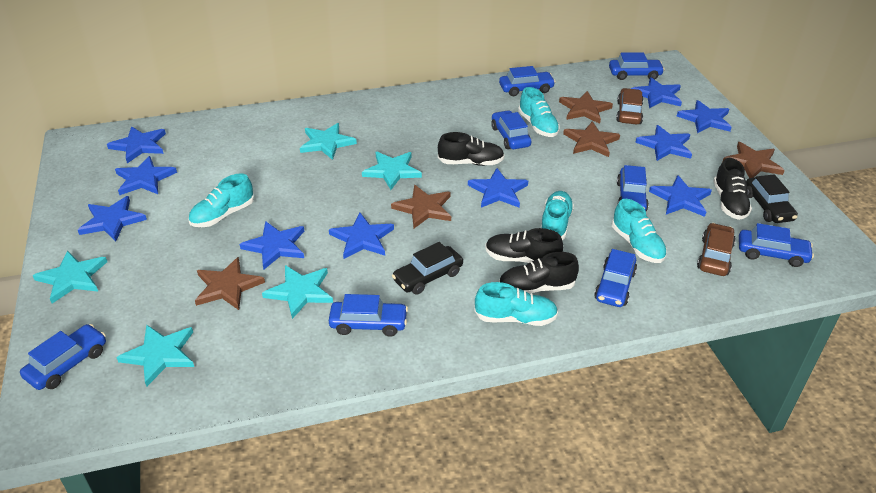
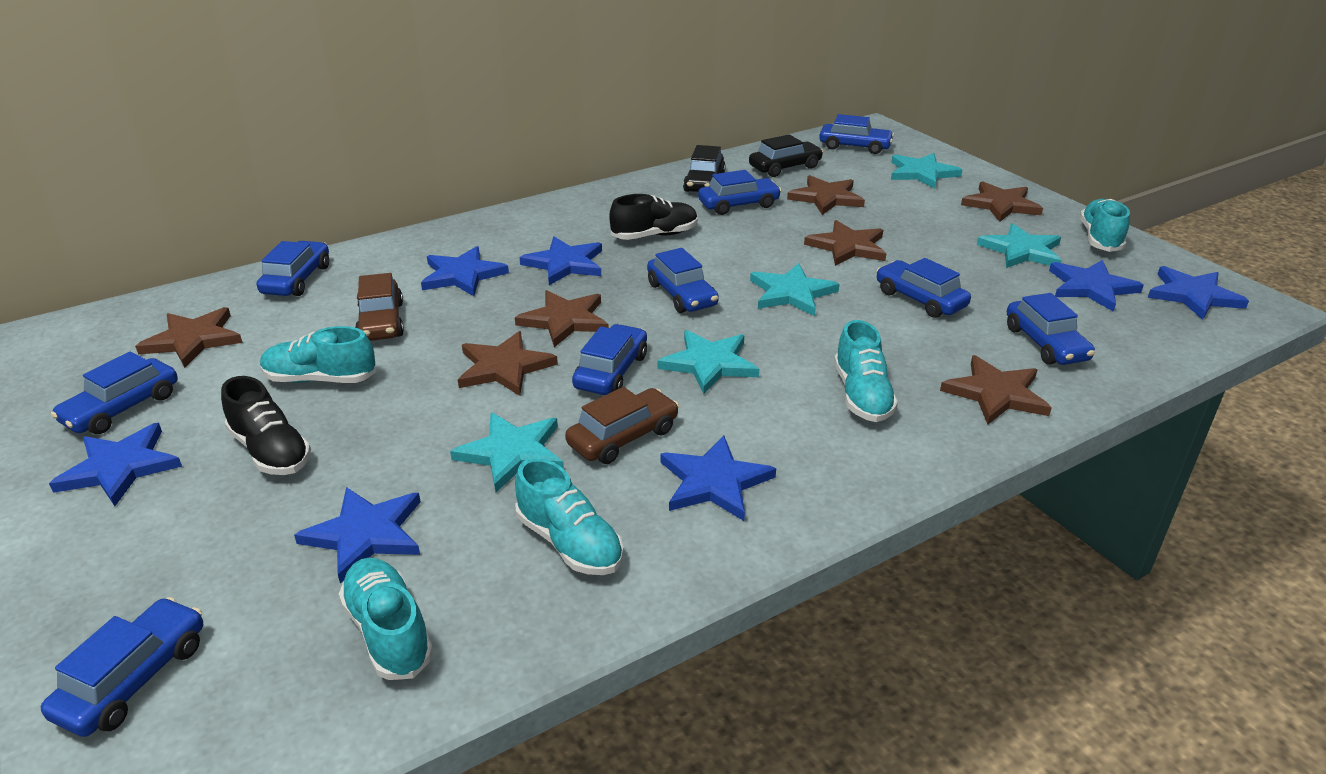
black shoe: 4 -> 2
blue car: 8 -> 9
blue star: 10 -> 7
brown star: 5 -> 7

